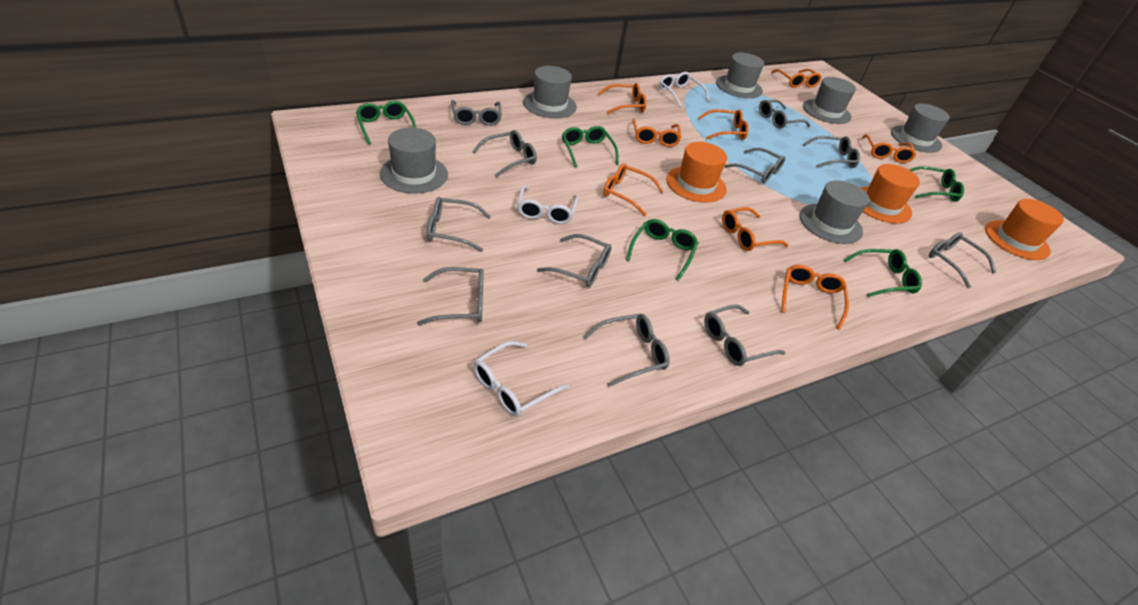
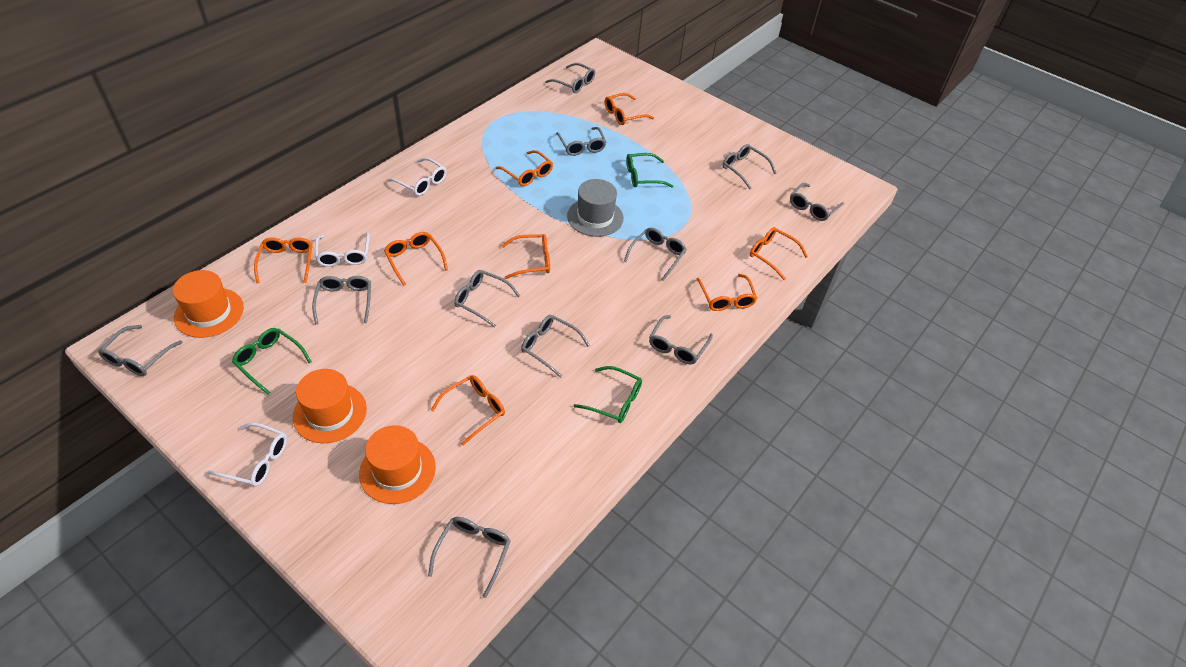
green glasses: 5 -> 3
grey hat: 6 -> 1

